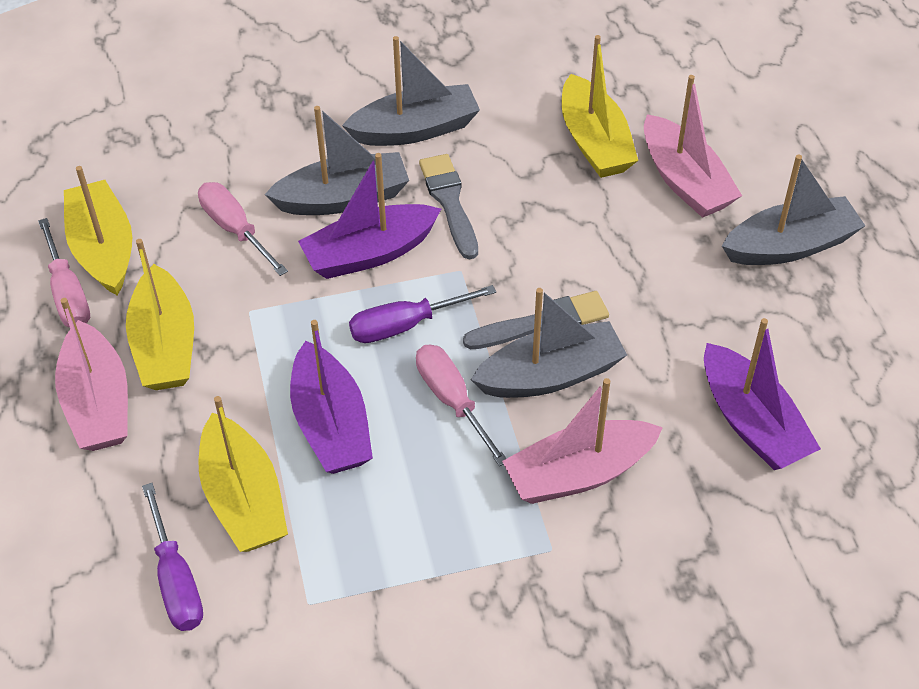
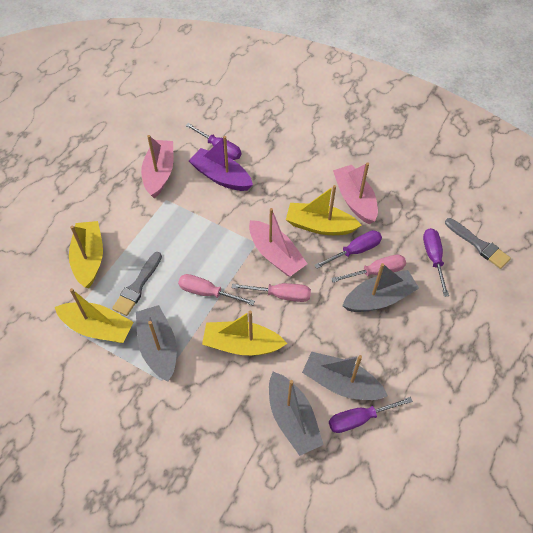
purple boat: 3 -> 1
purple screwdriver: 2 -> 4

